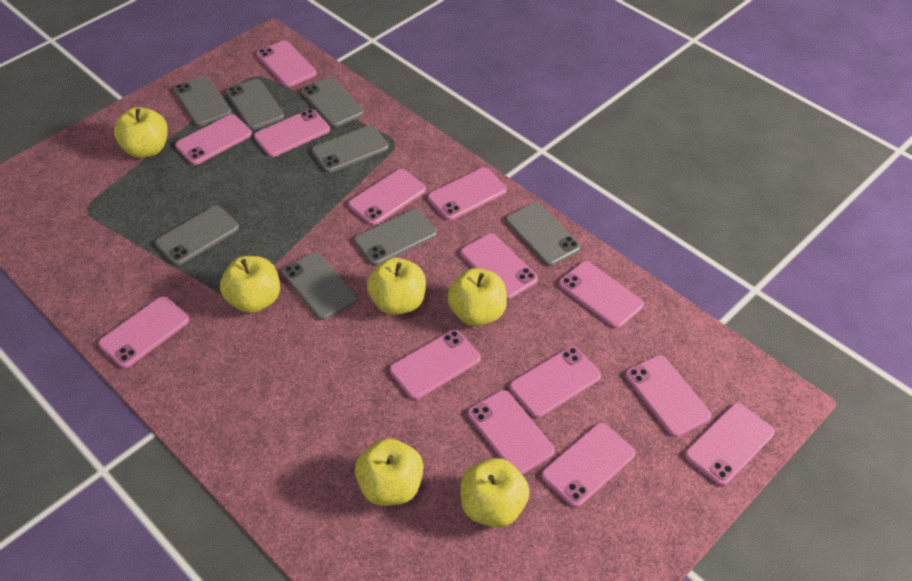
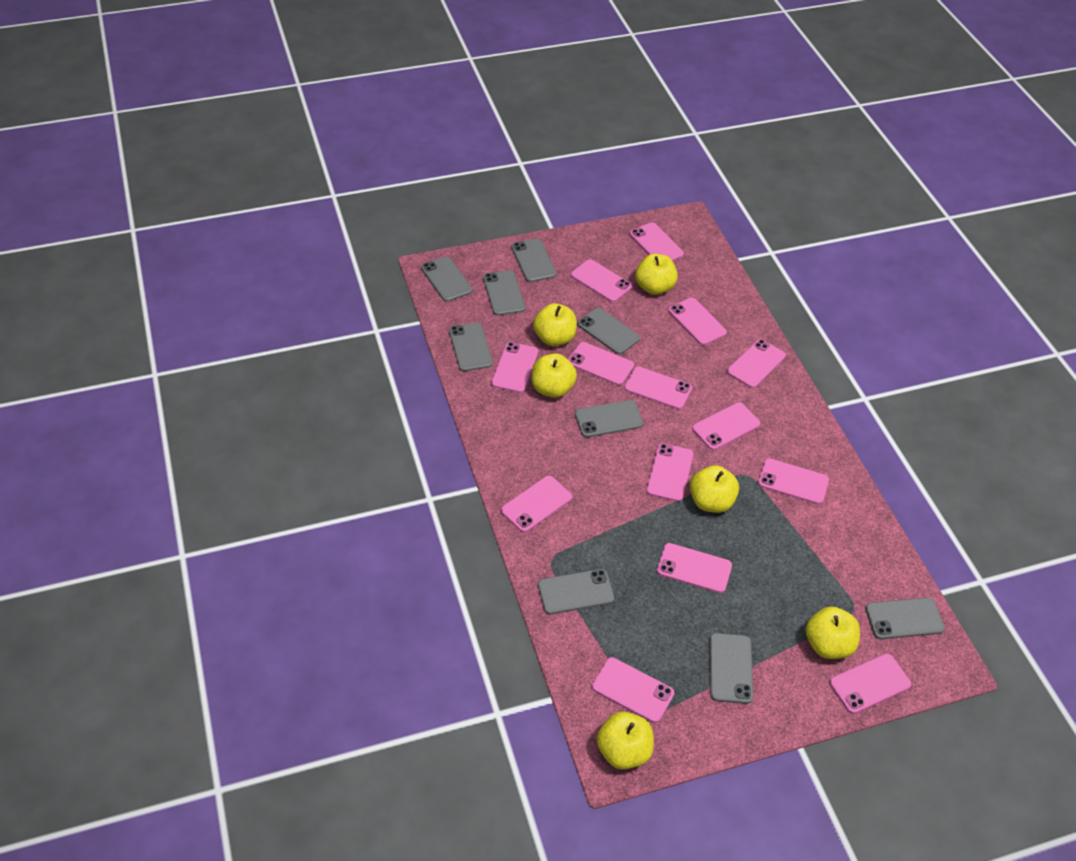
grey phone: 8 -> 9

